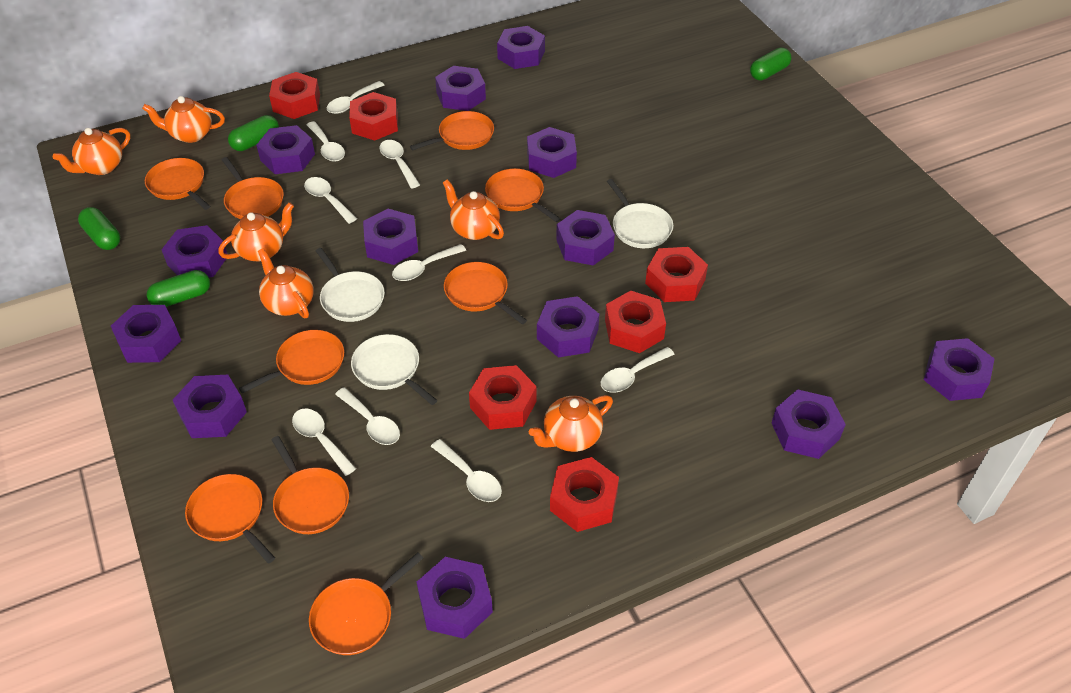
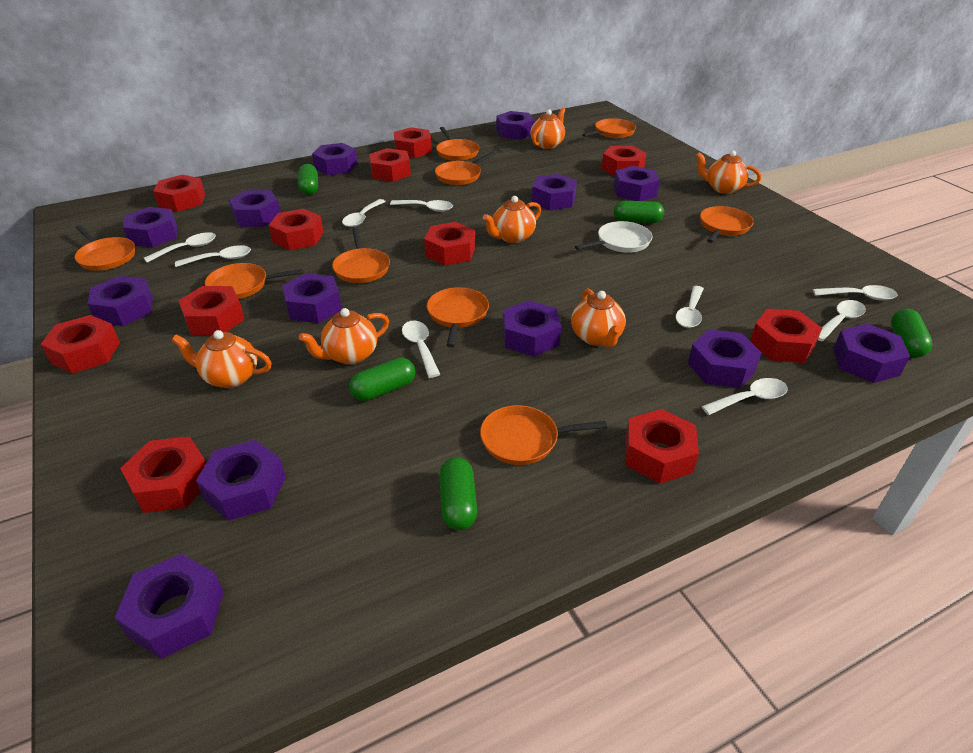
green capsule: 4 -> 5
red nut: 6 -> 11
white pan: 3 -> 1

